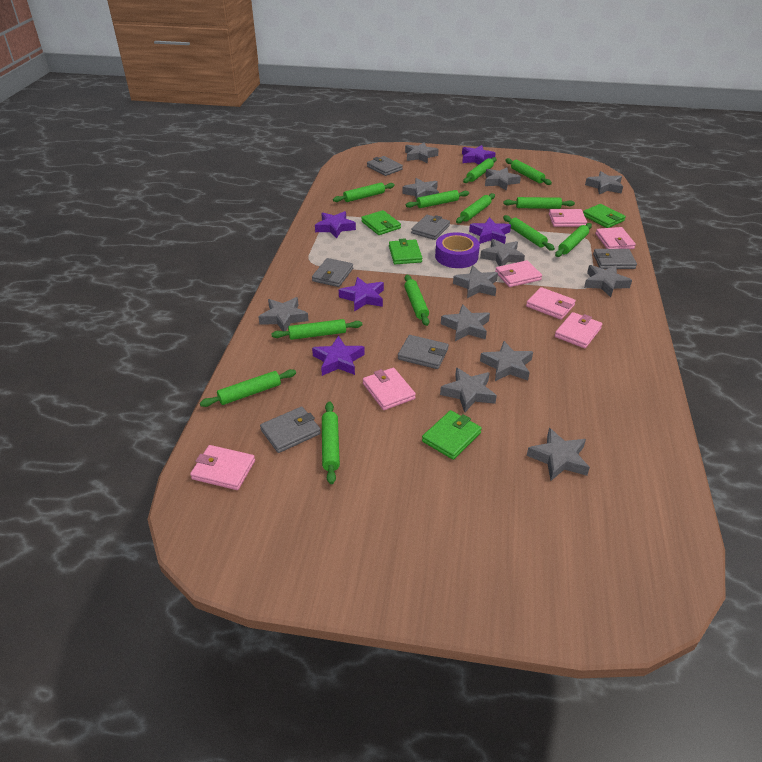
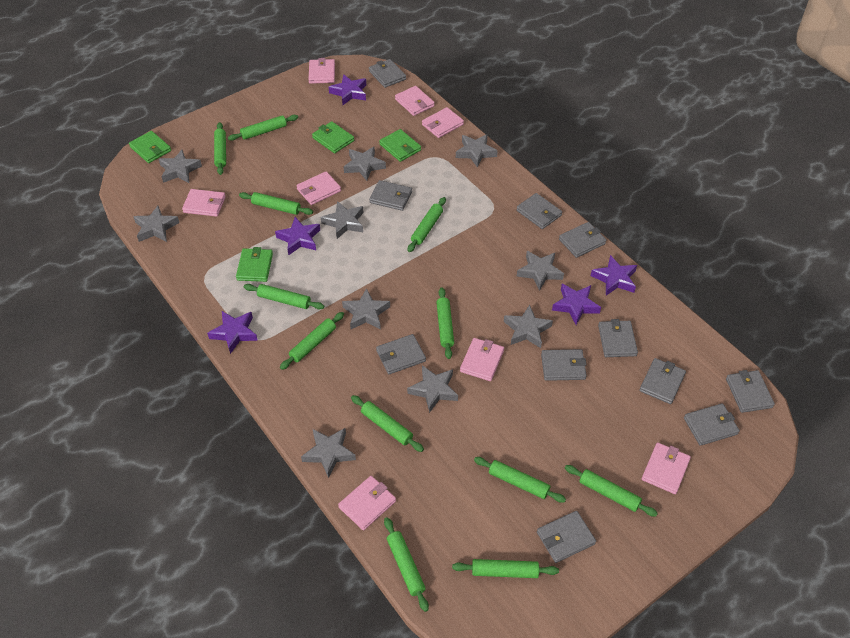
grey star: 12 -> 10
grey wallet: 6 -> 11
pink wallet: 7 -> 8
purple tape: 1 -> 0

